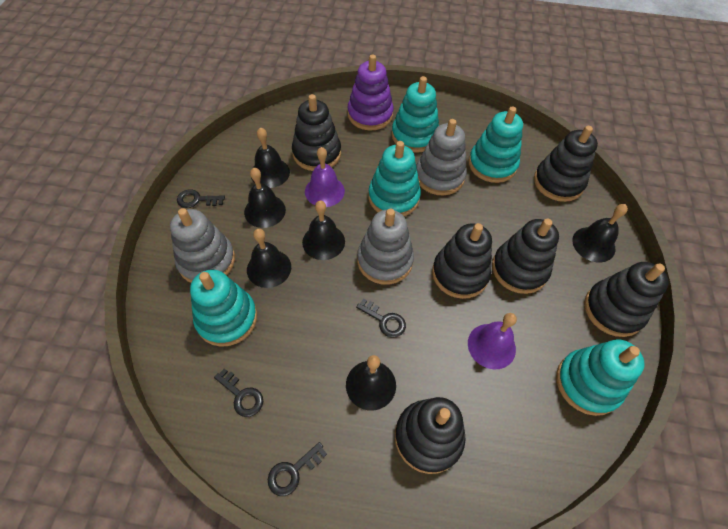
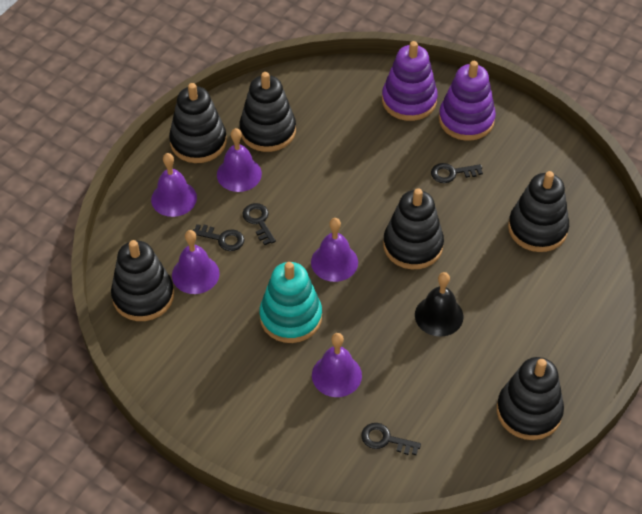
black bell: 6 -> 1
grey stacking toy: 3 -> 0
purple bell: 2 -> 5
purple stacking toy: 1 -> 2
turquoise stacking toy: 5 -> 1

